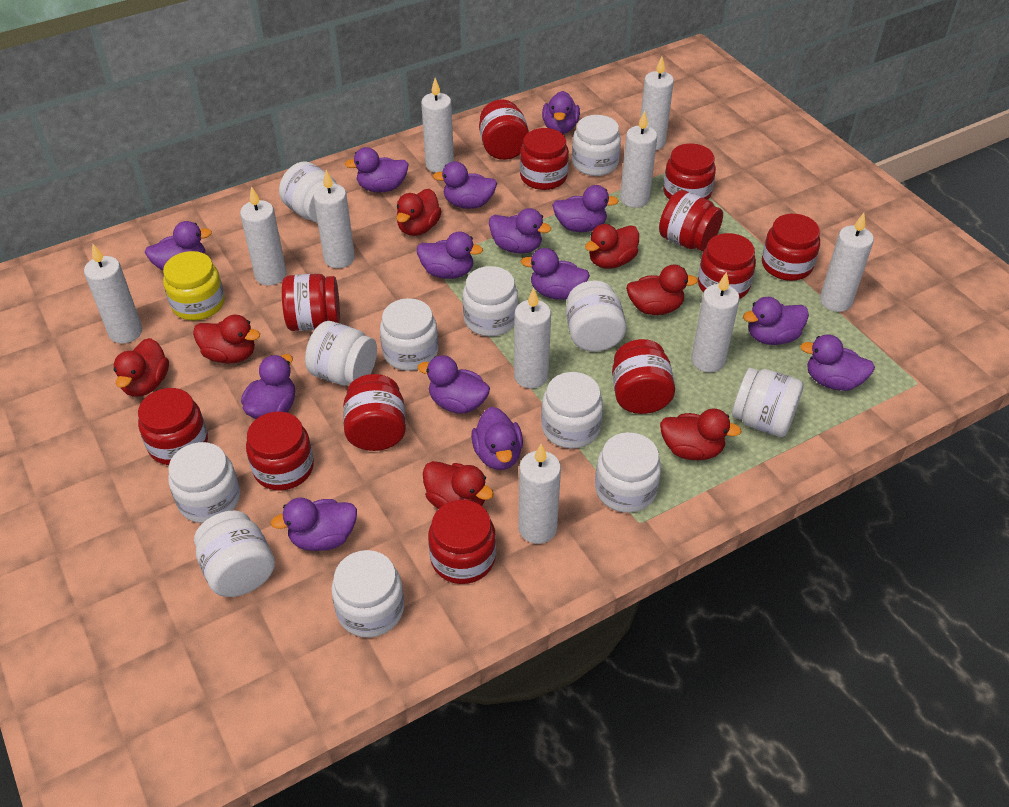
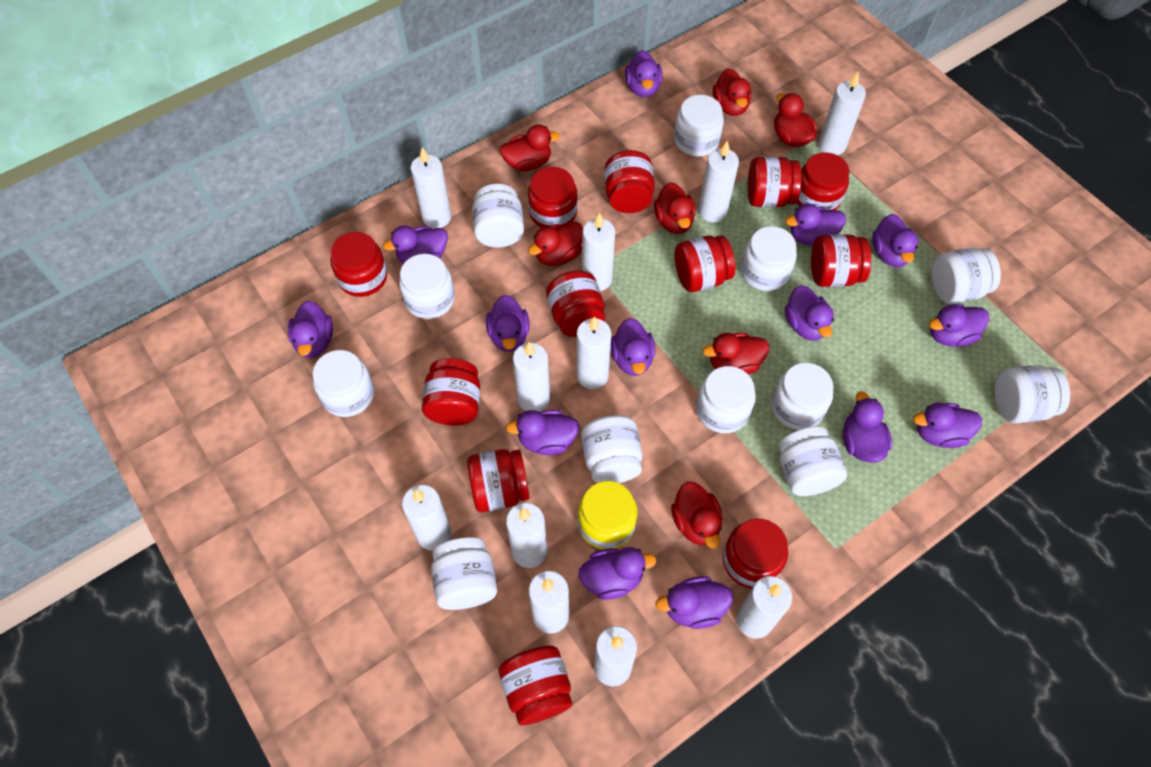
white candle: 10 -> 11

